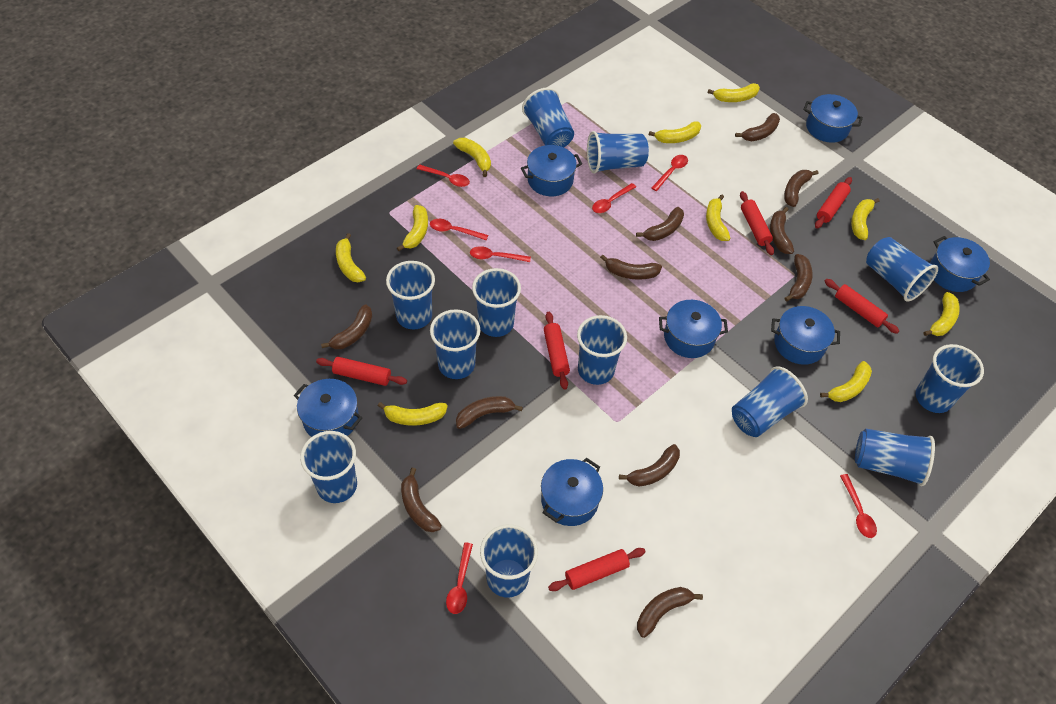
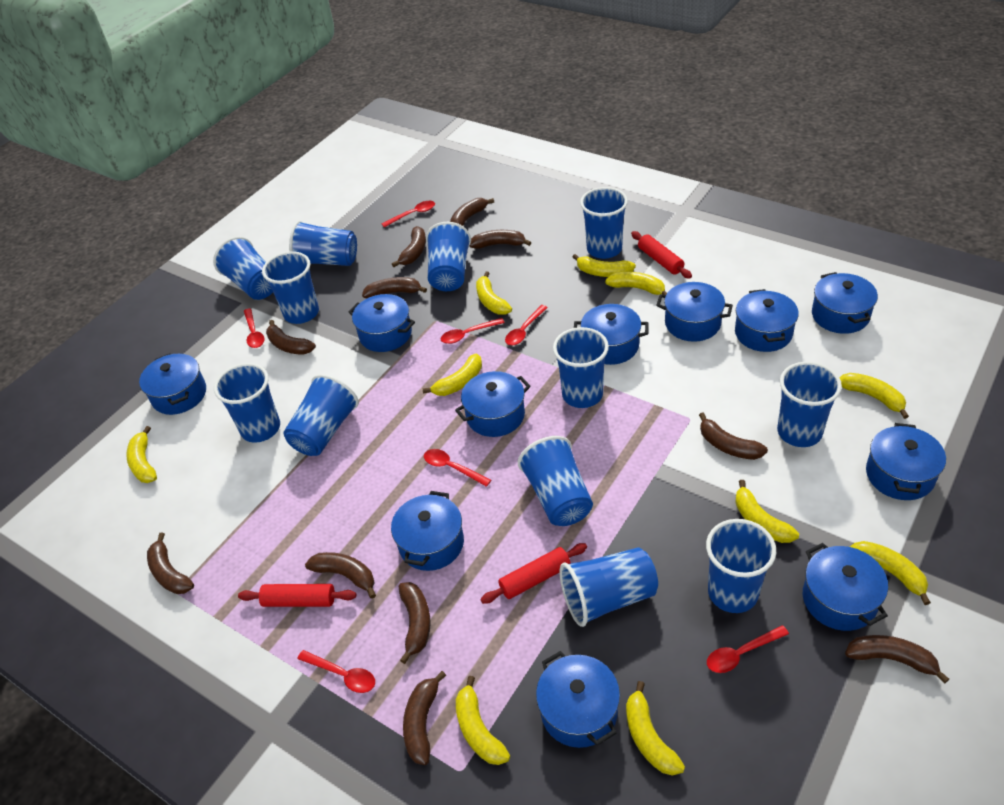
blue pot: 7 -> 11
red rolling pin: 6 -> 3

